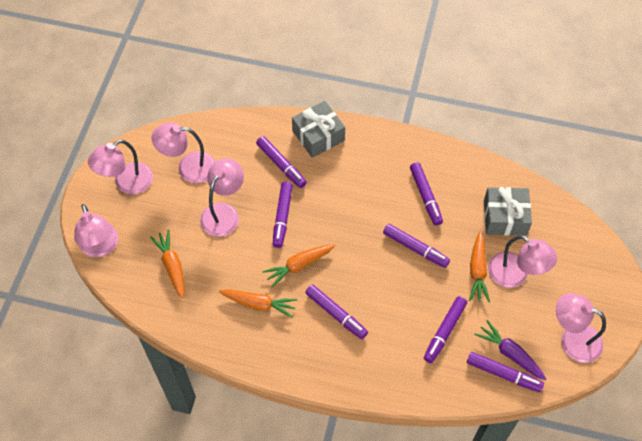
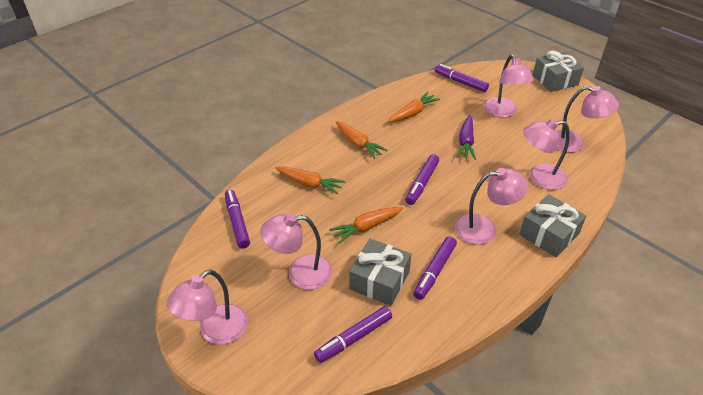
grey gift: 2 -> 3
purple marker: 7 -> 5

